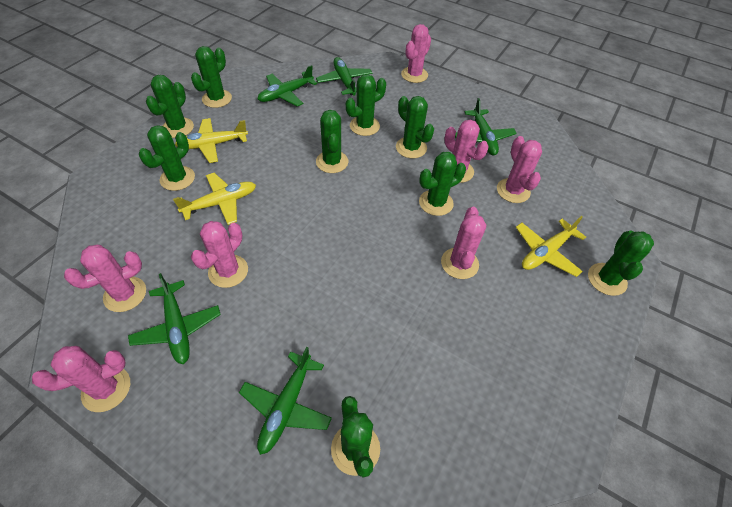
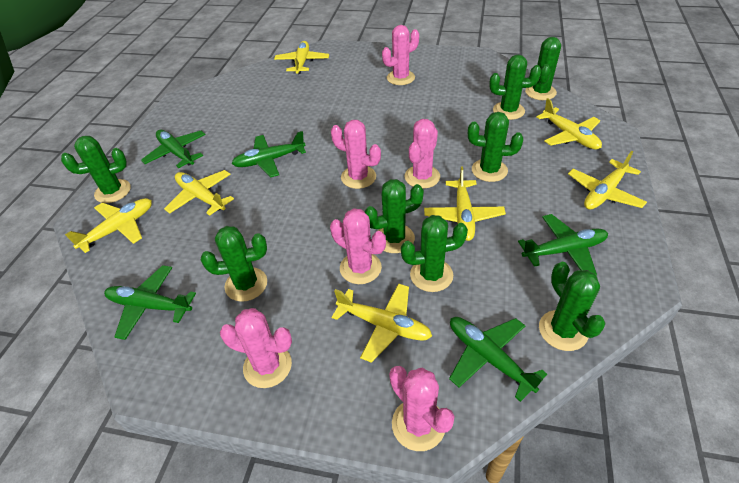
green cactus: 9 -> 8
pink cactus: 7 -> 6
yellow plane: 3 -> 7

